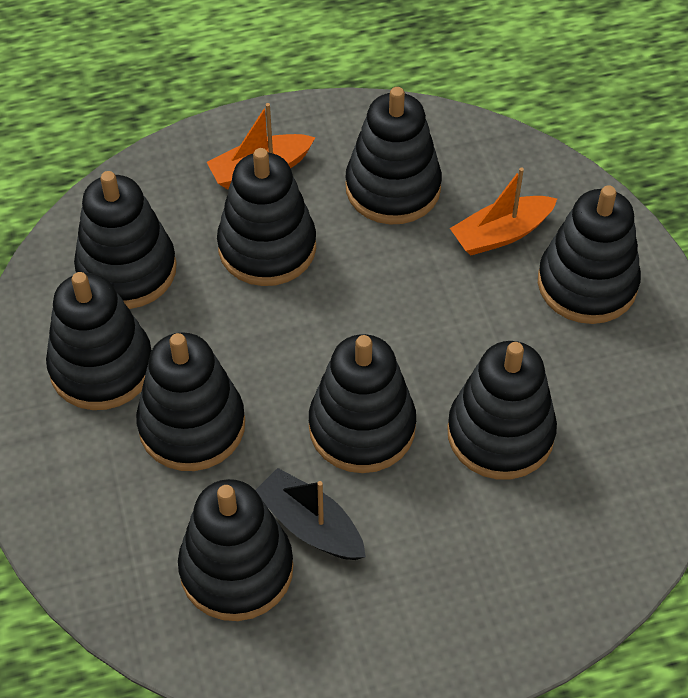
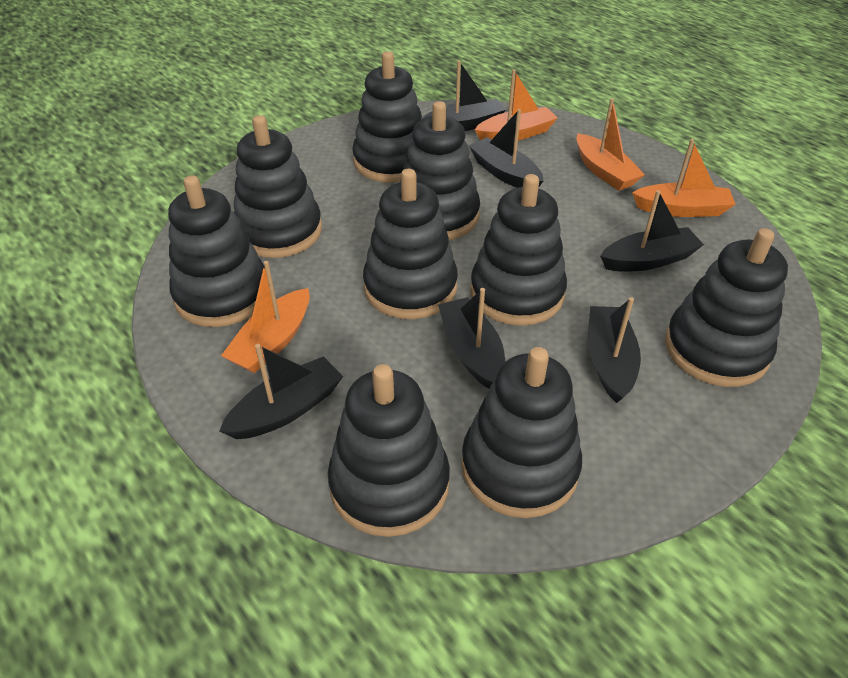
black boat: 1 -> 6
orange boat: 2 -> 4

